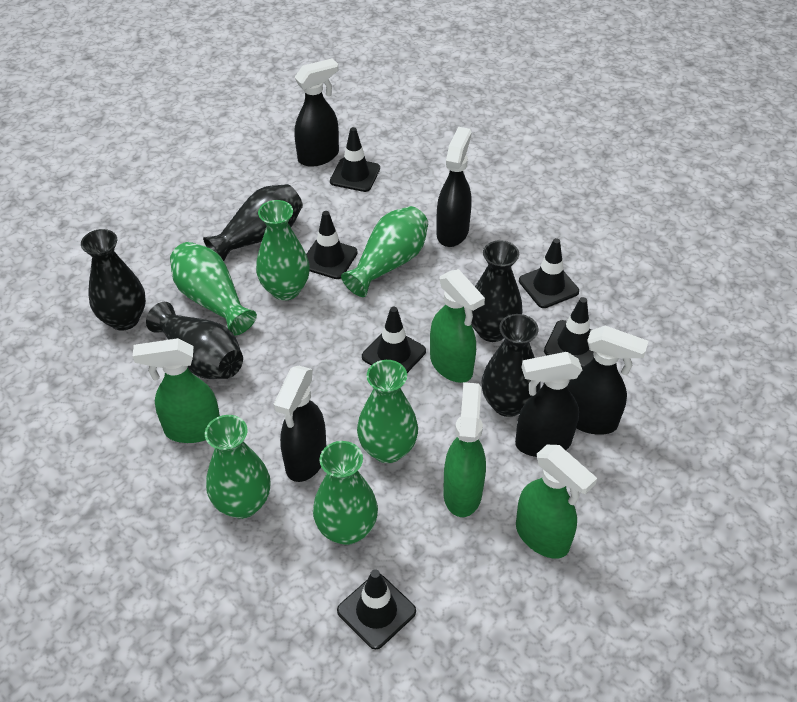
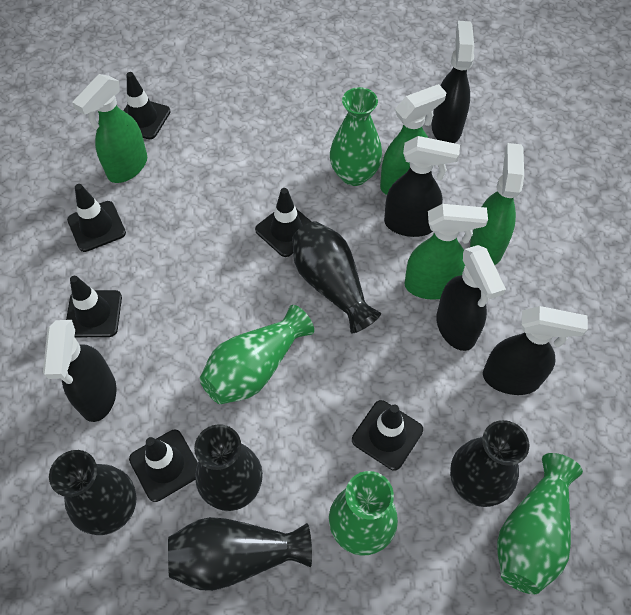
green vase: 6 -> 4

